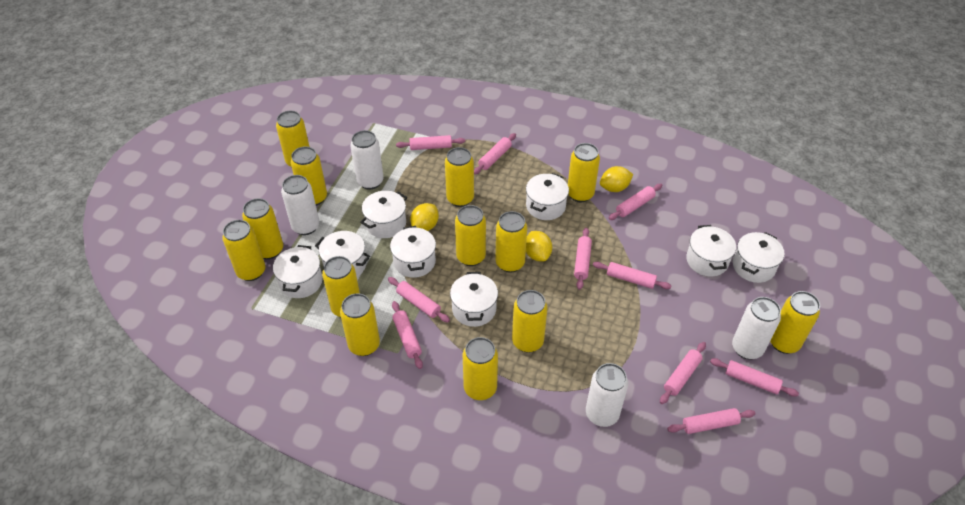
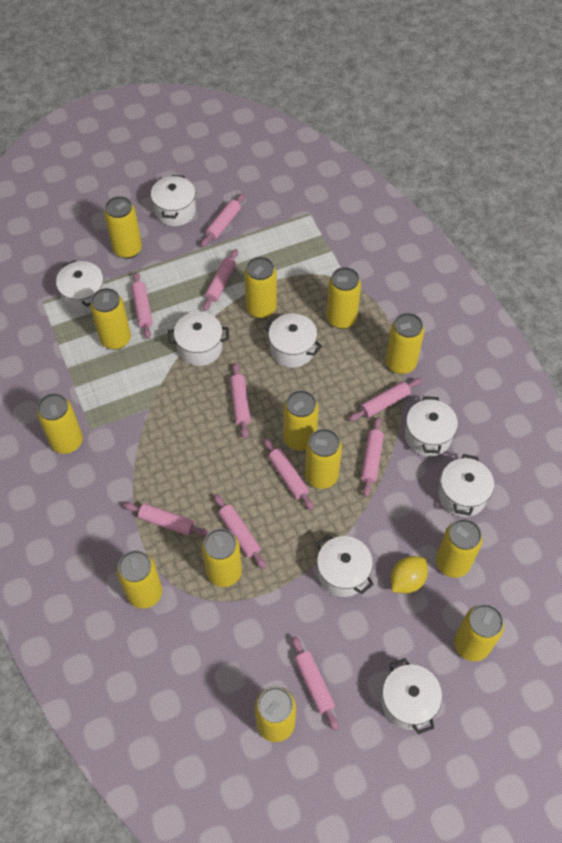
white can: 4 -> 0
yellow lemon: 3 -> 1

